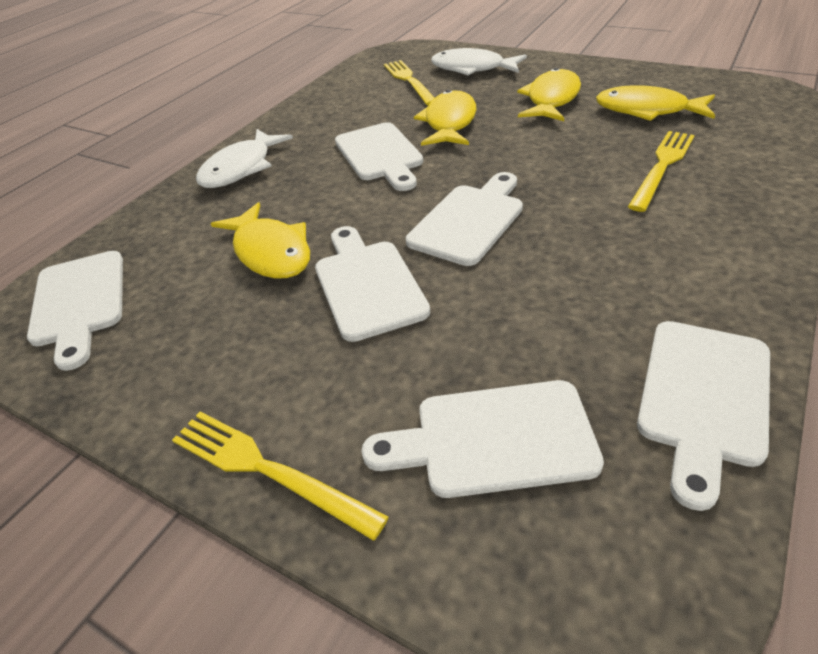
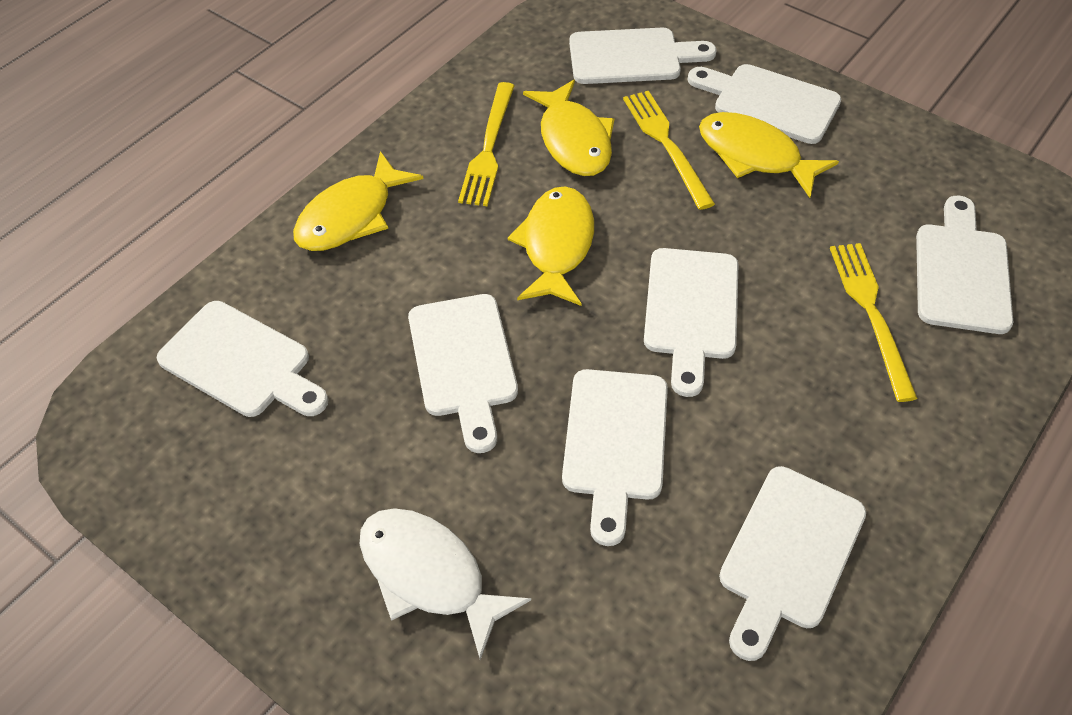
white cutting board: 6 -> 8
white fish: 2 -> 1

